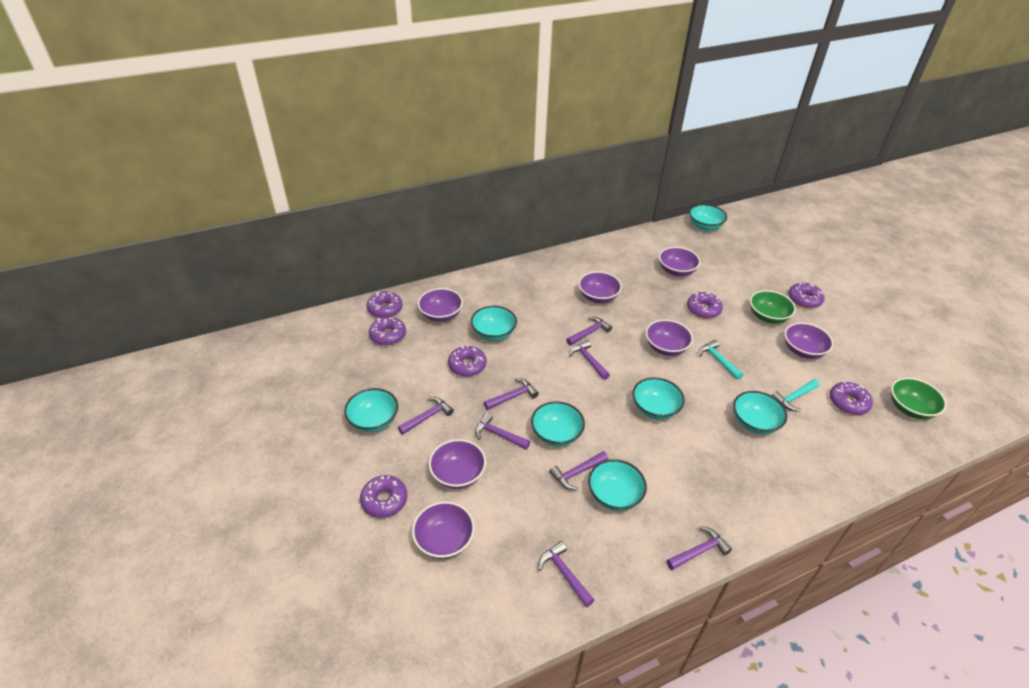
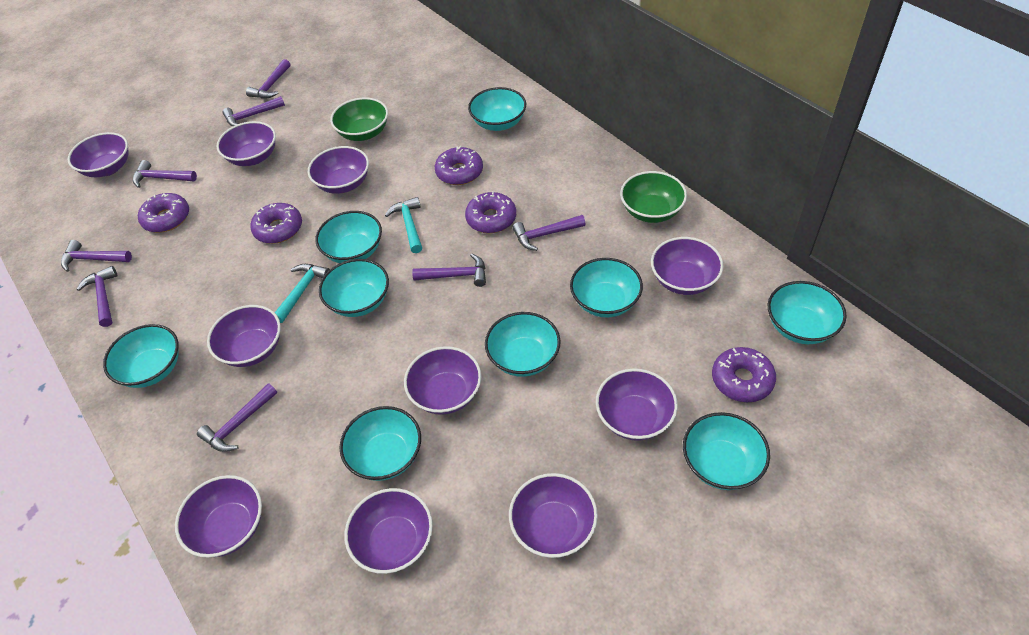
purple bowl: 7 -> 10
purple donut: 7 -> 5
turquoise bowl: 7 -> 9

